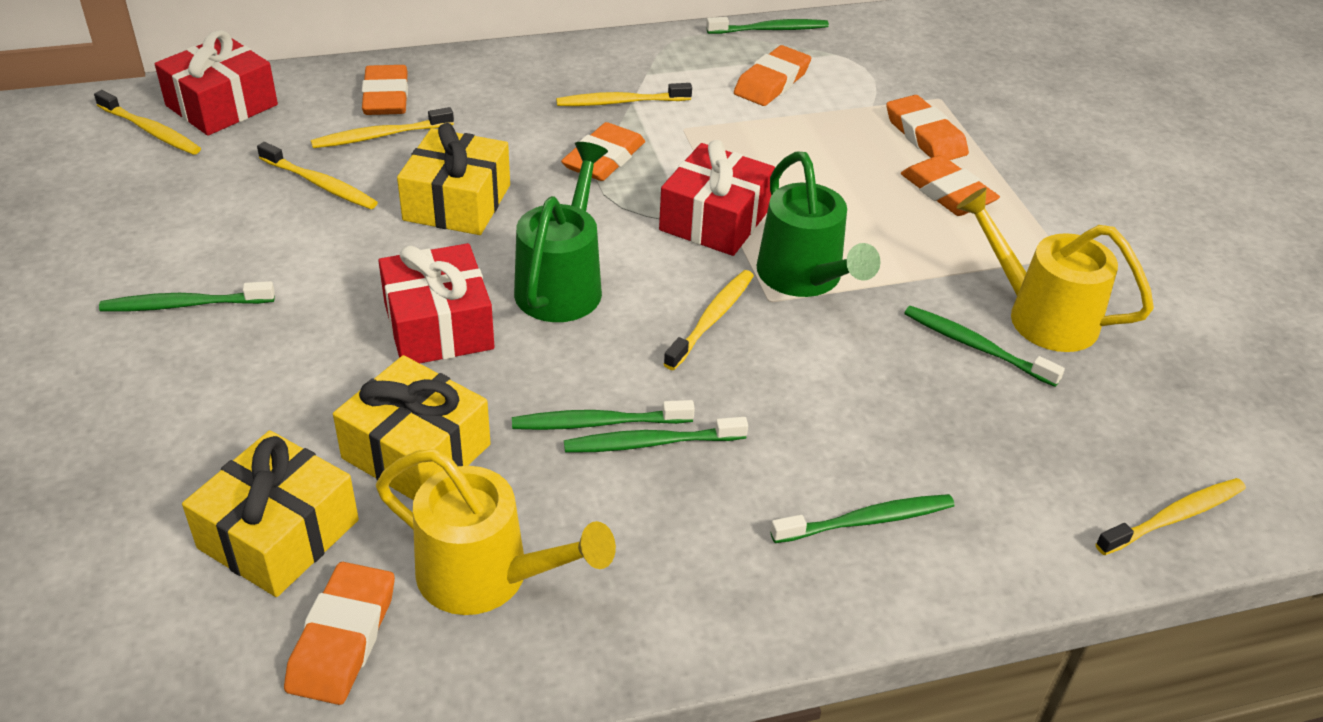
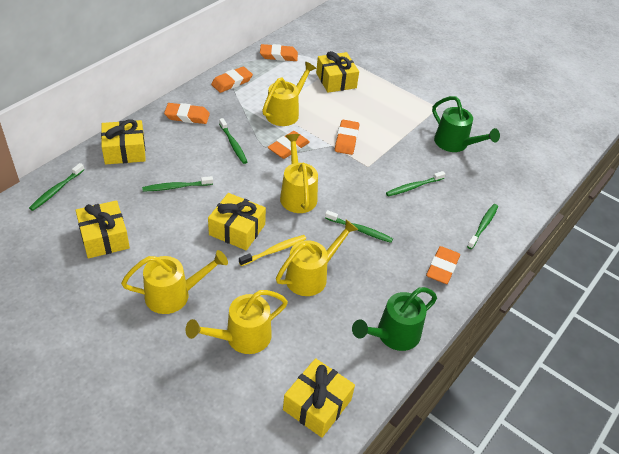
red gift: 3 -> 0
yellow gift: 3 -> 5
yellow toothbrush: 6 -> 1
yellow watering can: 2 -> 5

